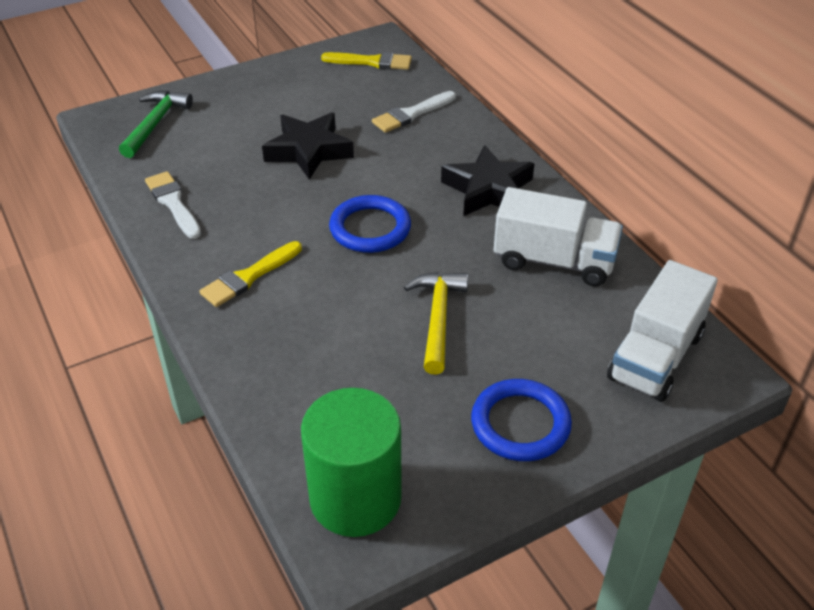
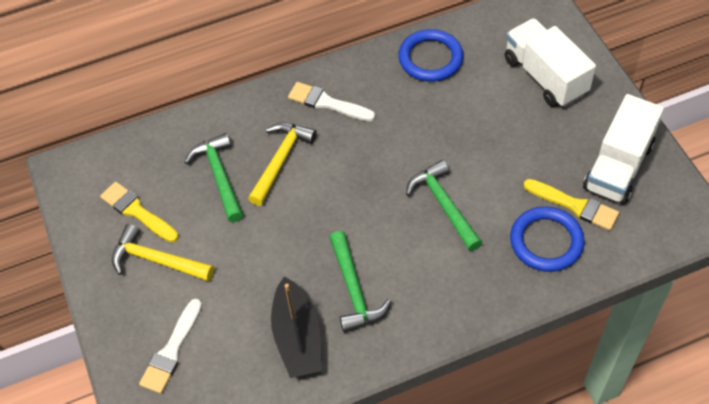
black boat: 0 -> 1
black star: 2 -> 0
green cylinder: 1 -> 0
green hammer: 1 -> 3
yellow hammer: 1 -> 2

